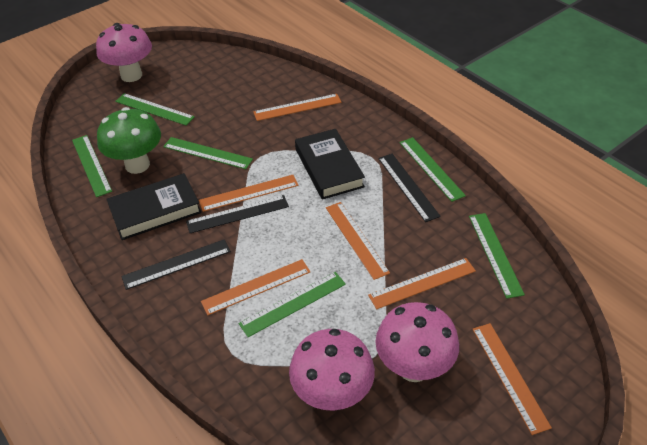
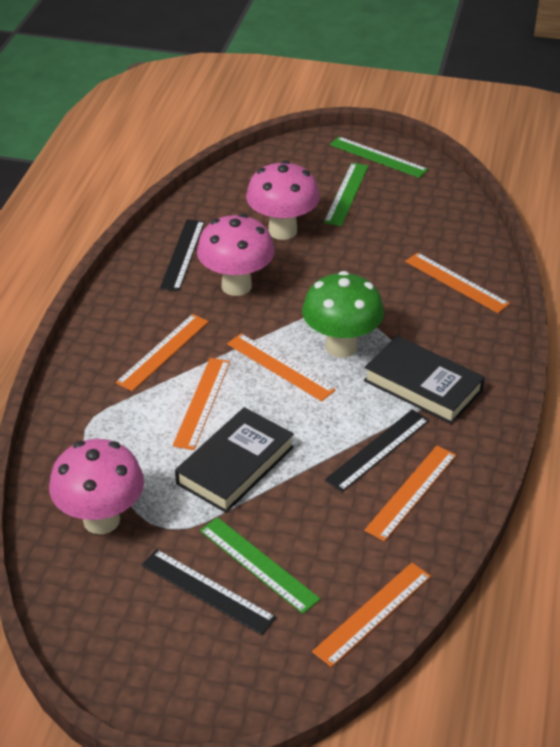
green ruler: 6 -> 3

